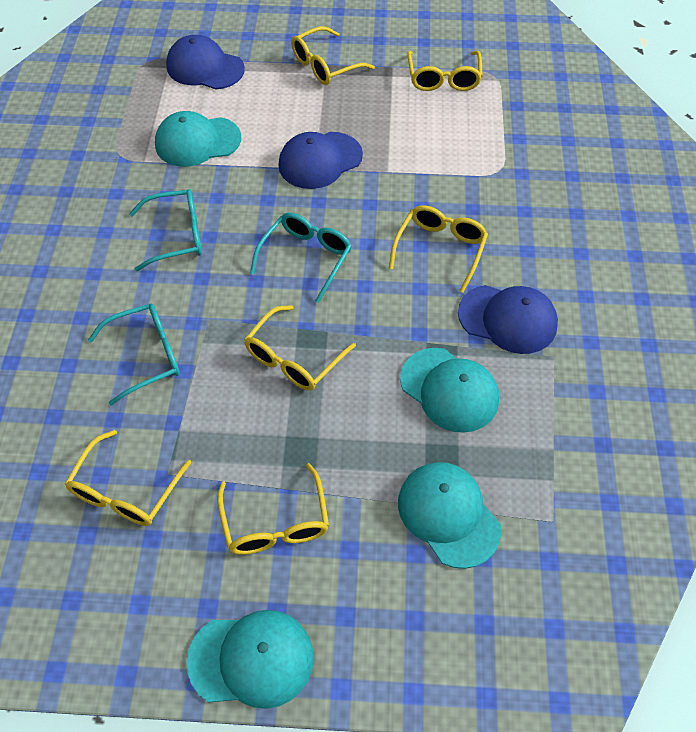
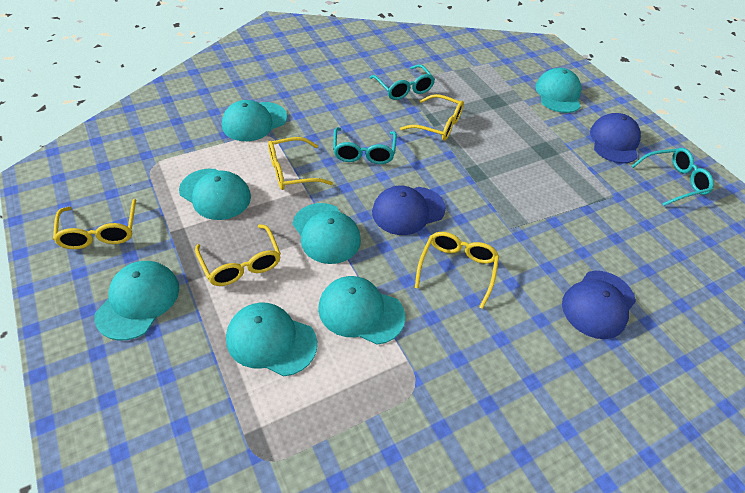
turquoise cap: 4 -> 7
yellow glasses: 6 -> 5

